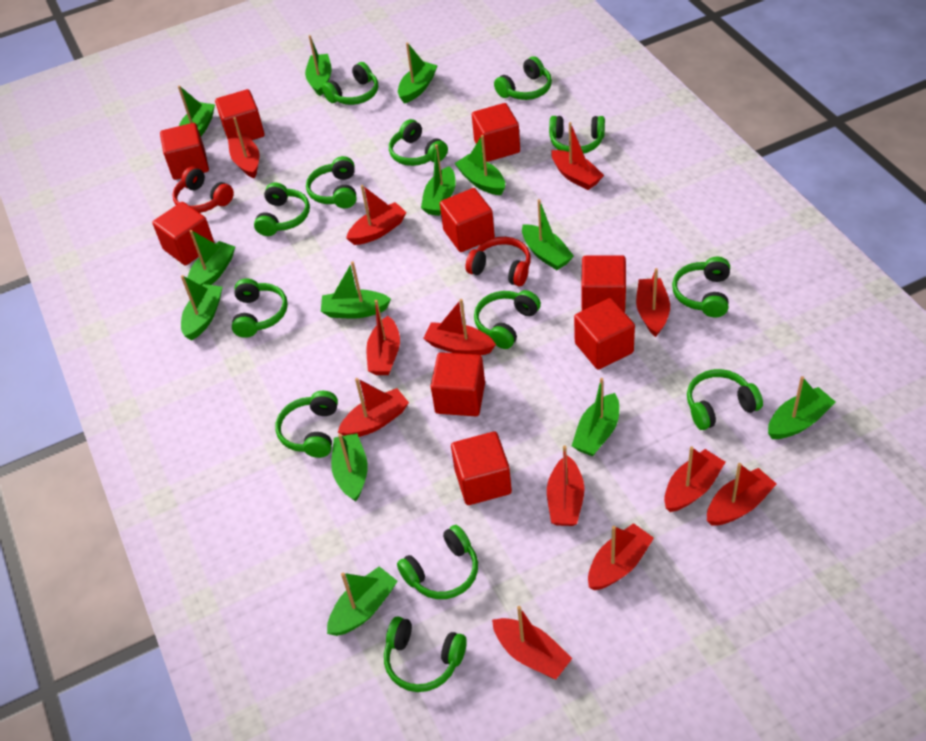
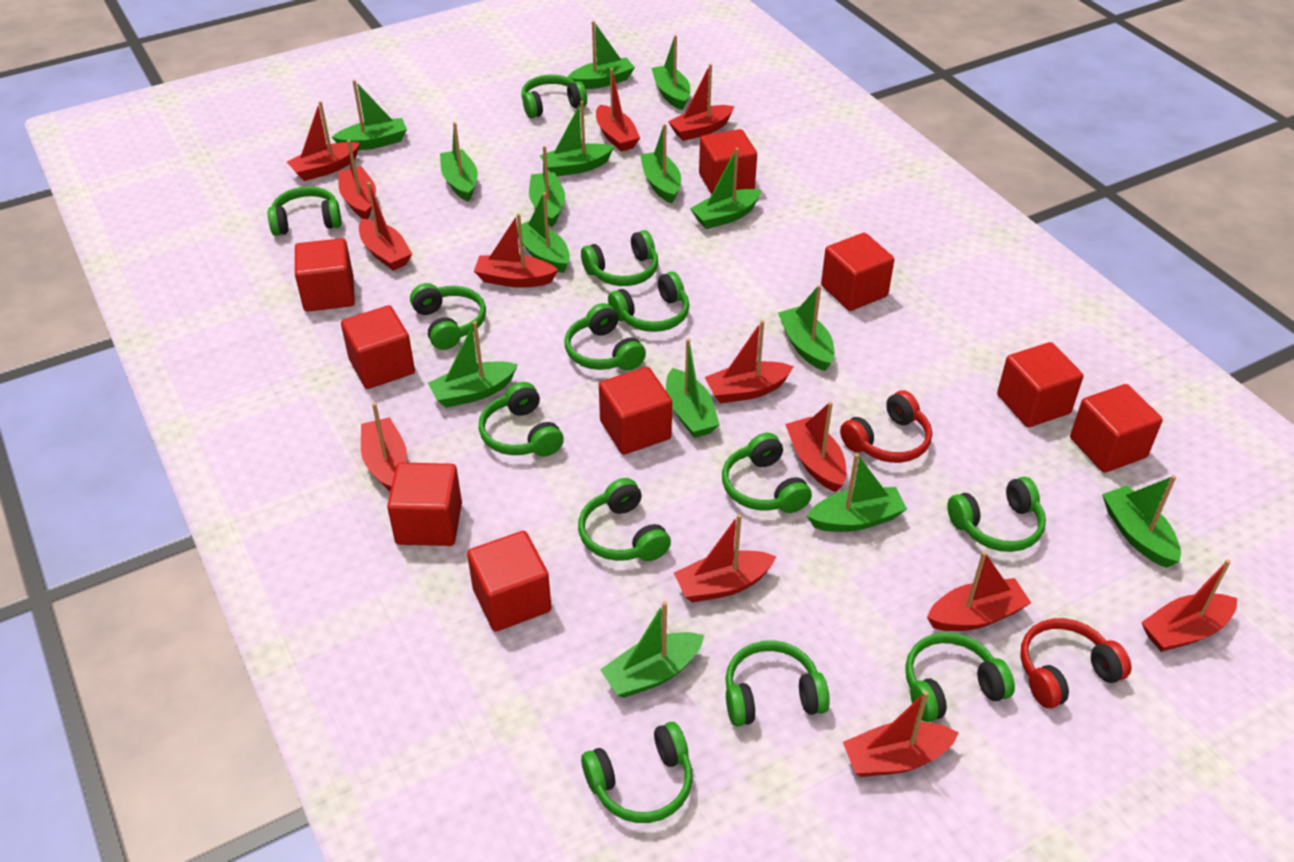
green boat: 13 -> 15
red boat: 12 -> 13

